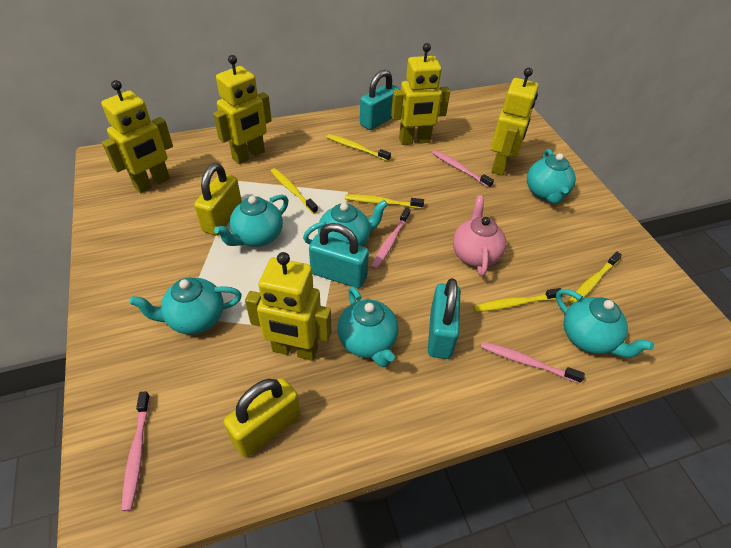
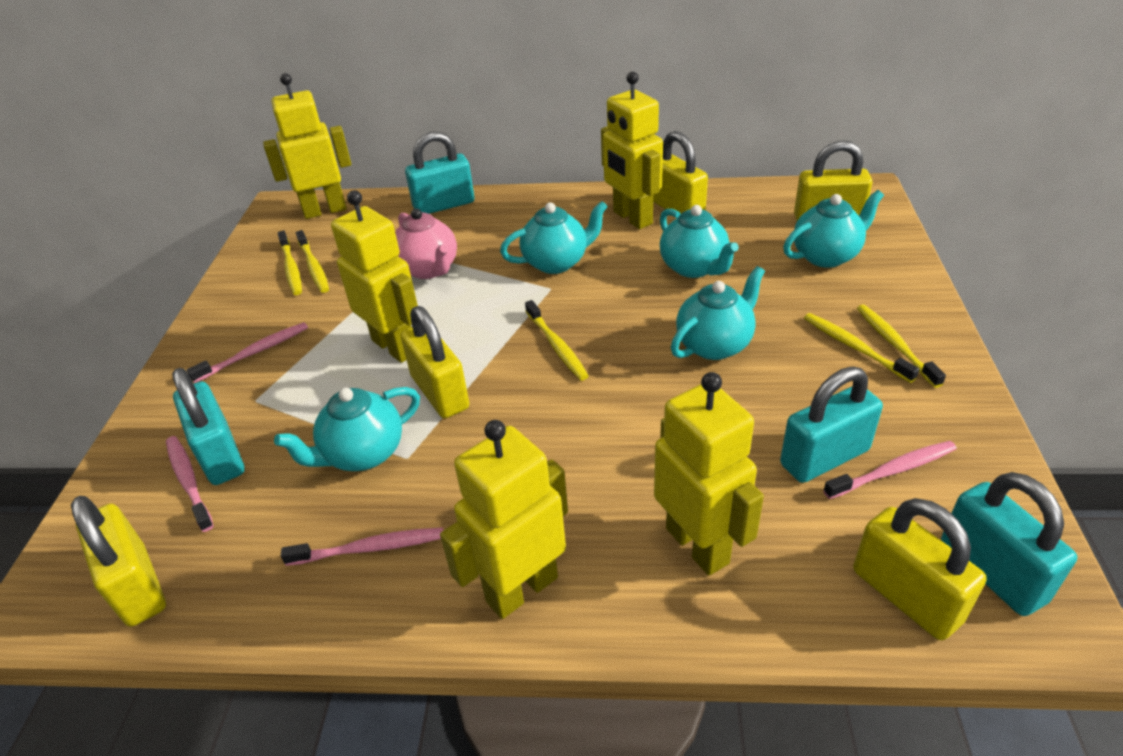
turquoise padlock: 3 -> 4
turquoise teapot: 6 -> 5
yellow padlock: 2 -> 5

